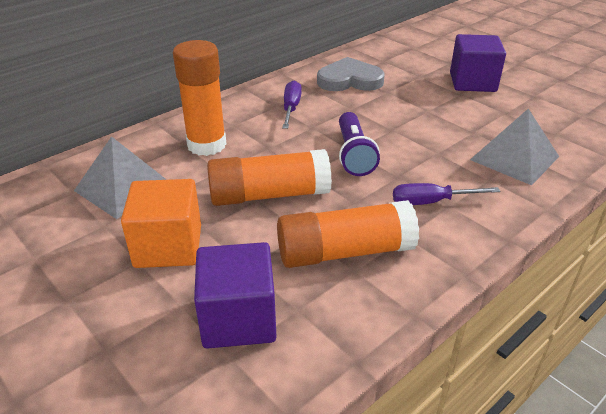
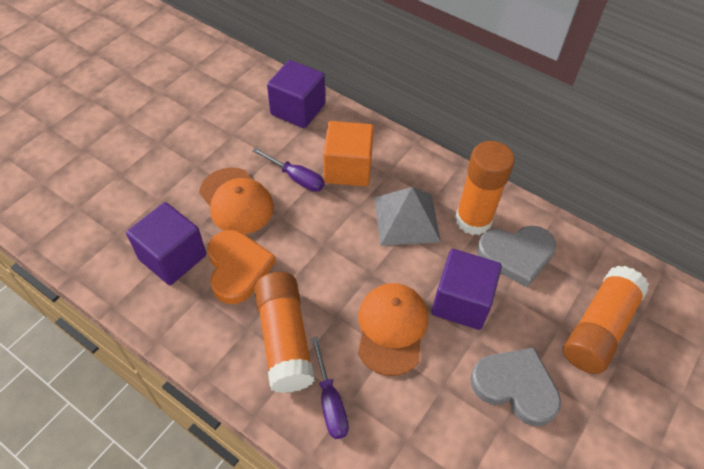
grey heart: 1 -> 2
grey pyramid: 2 -> 1
orange cap: 0 -> 2
orange heart: 0 -> 1
purple cube: 2 -> 3
purple flashlight: 1 -> 0

